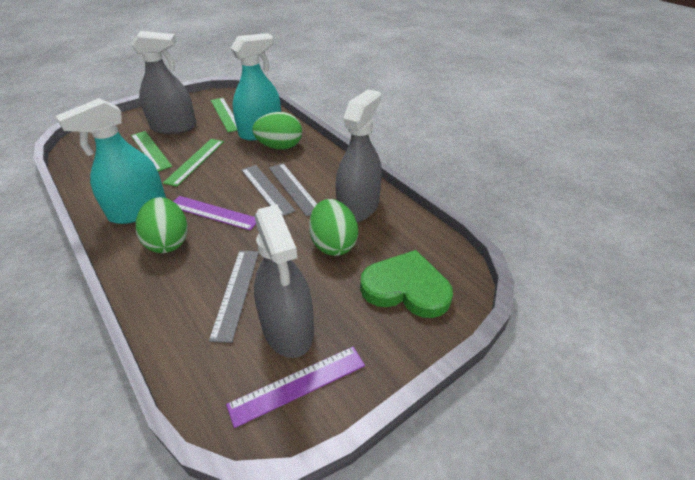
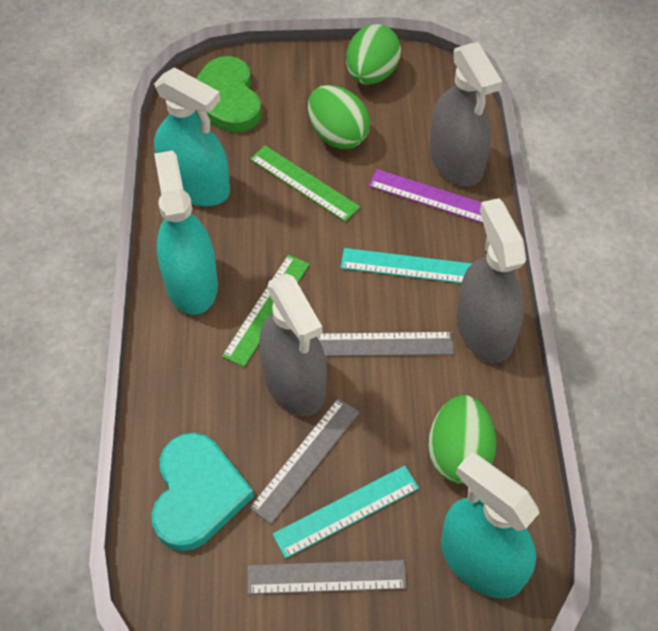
green ruler: 3 -> 2
purple ruler: 2 -> 1
turquoise heart: 0 -> 1
turquoise ruler: 0 -> 2
turquoise spray bottle: 2 -> 3

